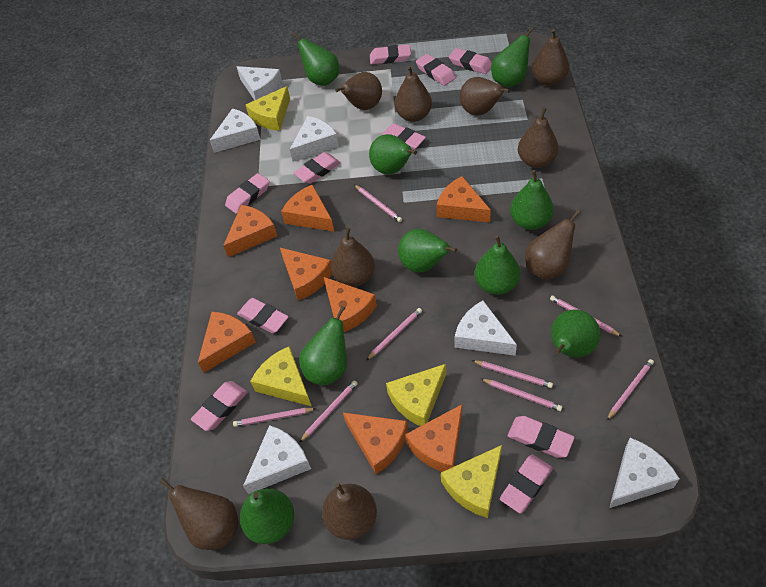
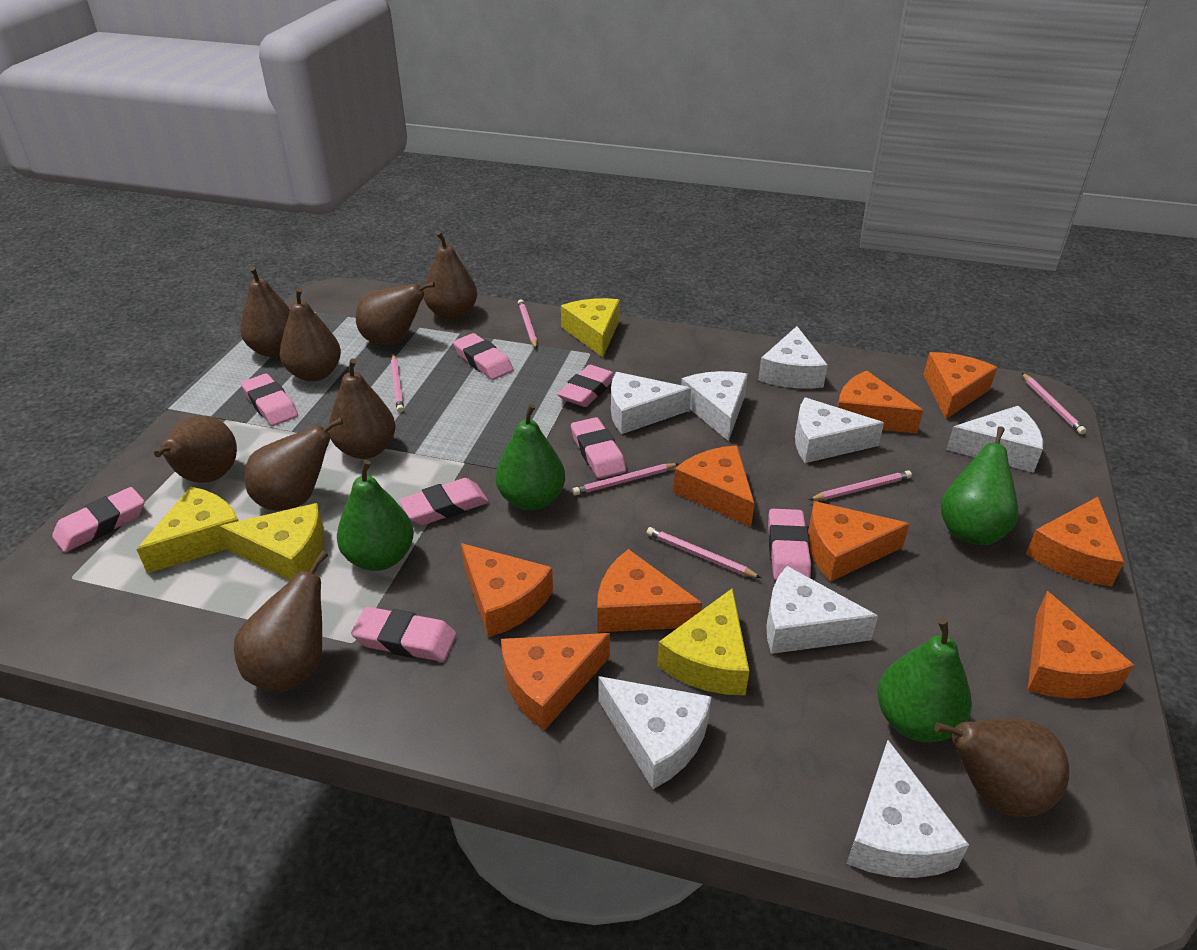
green pear: 9 -> 4
orange cheese: 8 -> 9
pink eraser: 10 -> 8
pink pencil: 8 -> 6
white cheese: 6 -> 8

